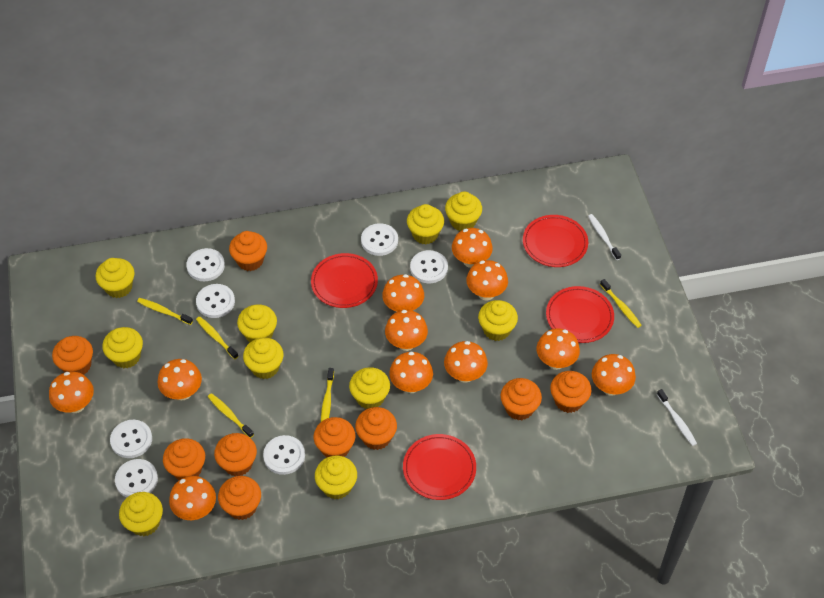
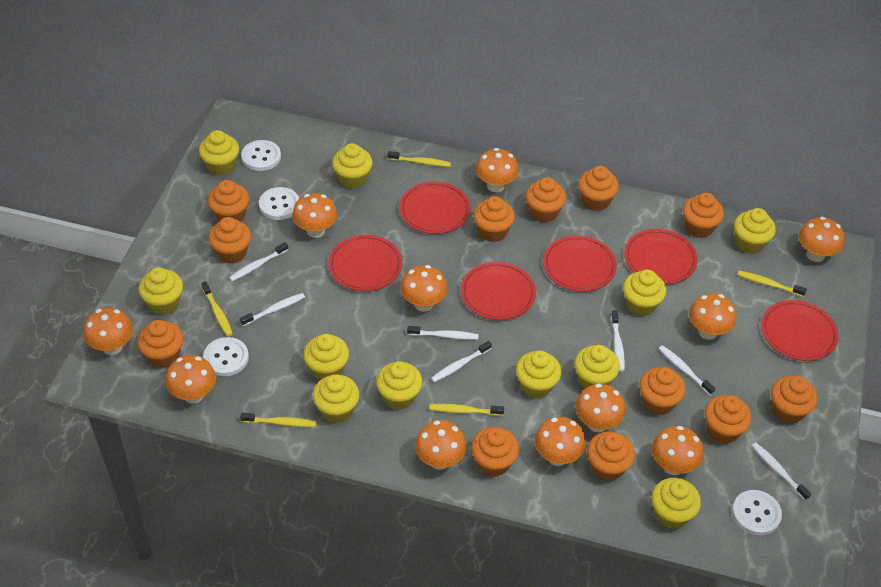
orange cupcake: 9 -> 12
red plate: 4 -> 6
white button: 7 -> 4
white toothbrush: 2 -> 7
yellow cupcake: 10 -> 11

